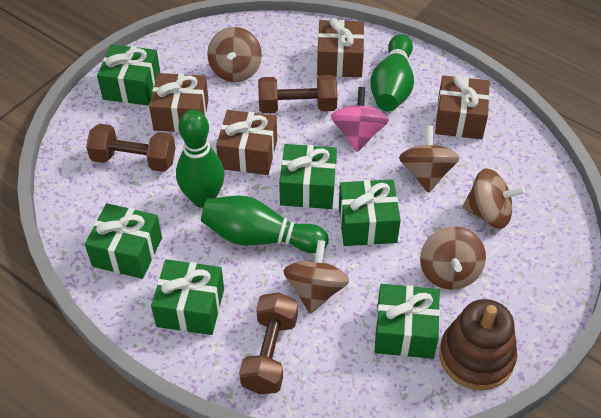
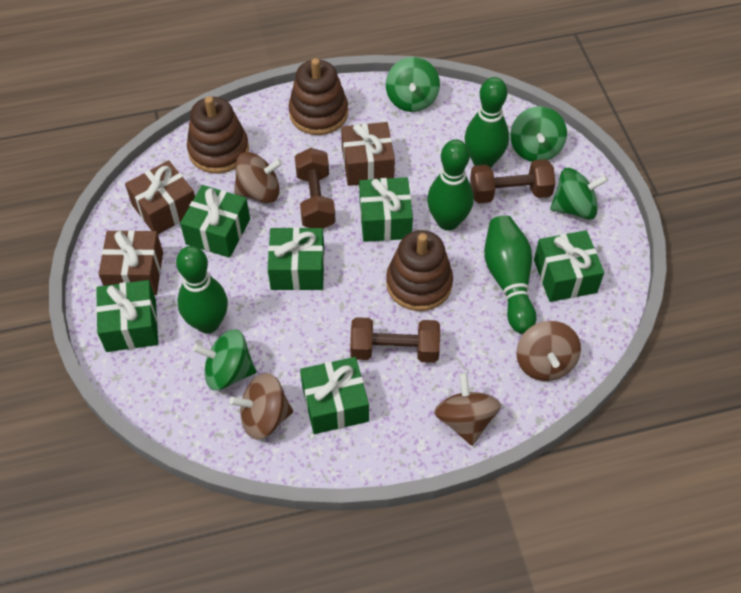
brown gift: 4 -> 3
brown spinning top: 5 -> 4
brown stacking toy: 1 -> 3
green bowling pin: 3 -> 4
green spinning top: 0 -> 4
pink spinning top: 1 -> 0

